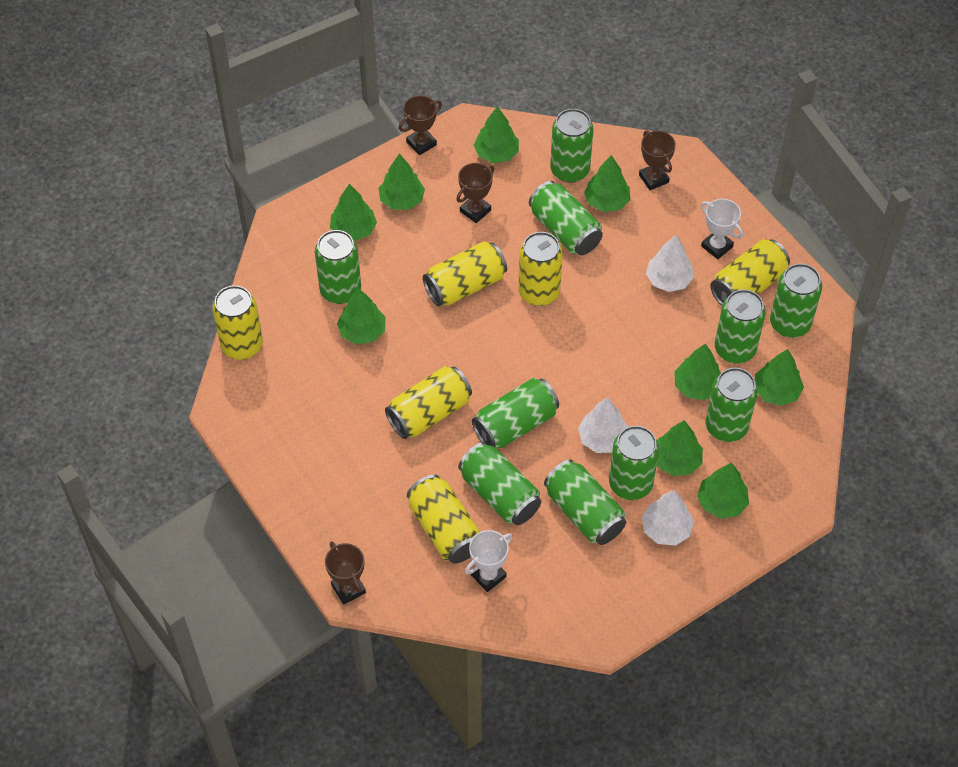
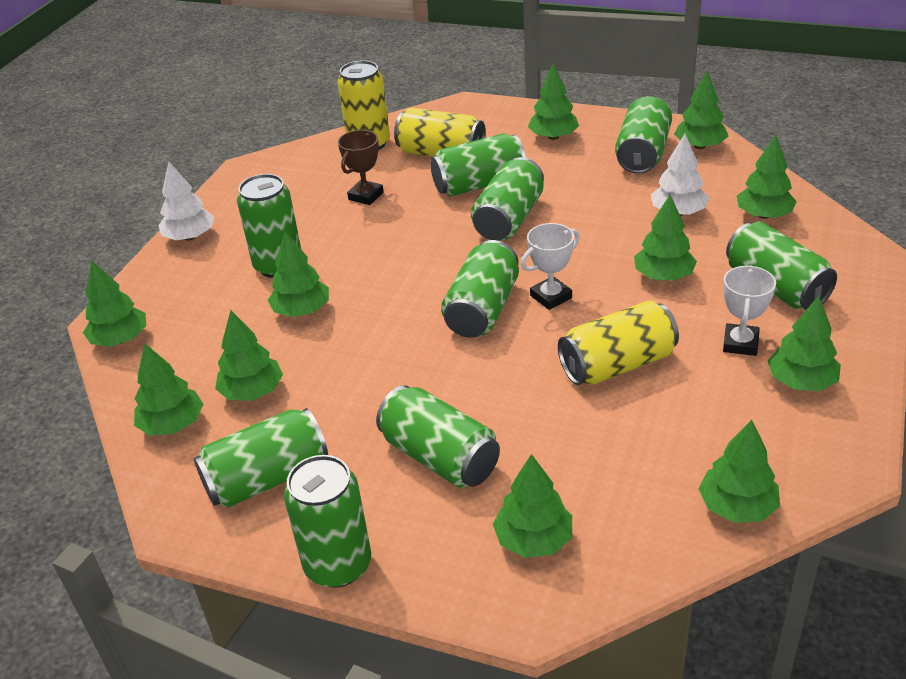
brown trophy: 4 -> 1
green can: 10 -> 9
green tree: 9 -> 11
white tree: 3 -> 2
yellow can: 6 -> 3

